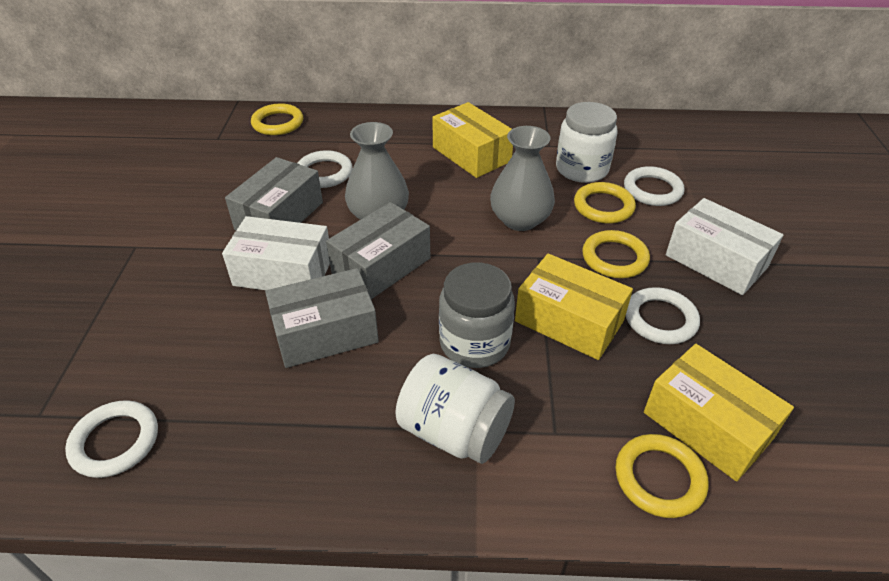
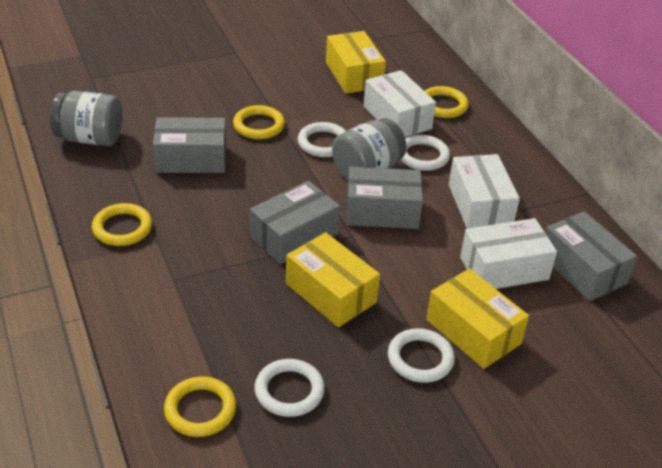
grey box: 3 -> 4
grey jar: 1 -> 2
grey vase: 2 -> 0
white box: 2 -> 3
white jar: 2 -> 0

